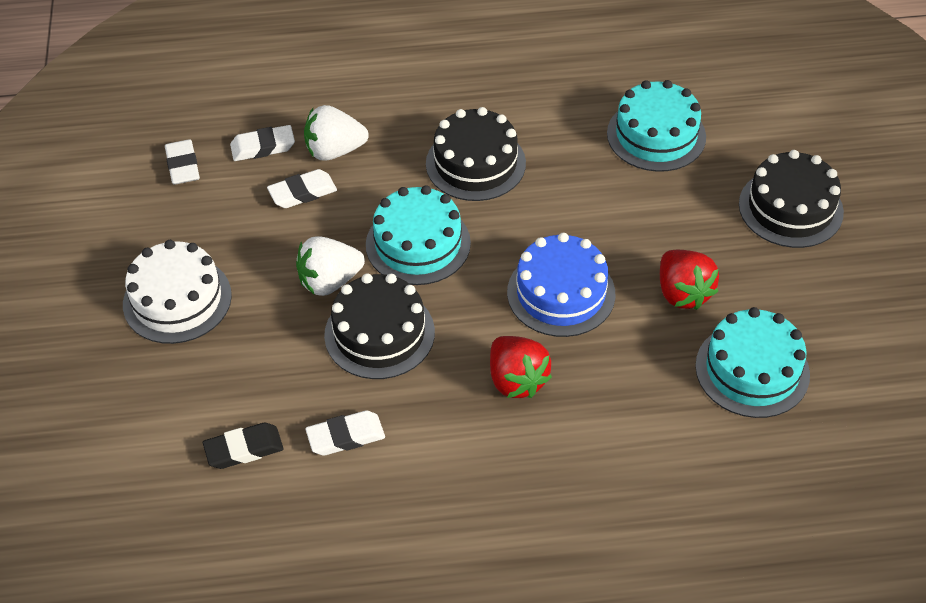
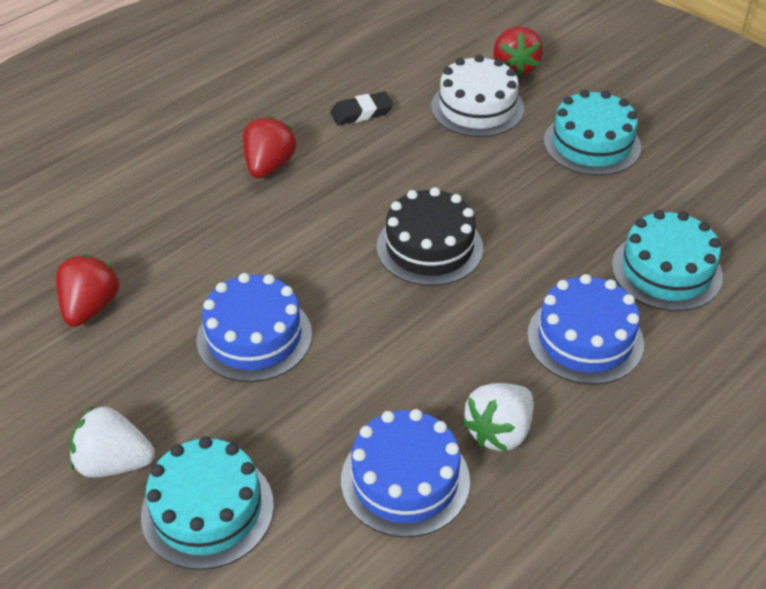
black cake: 3 -> 1
blue cake: 1 -> 3
red strawberry: 2 -> 3
white eraser: 4 -> 0

